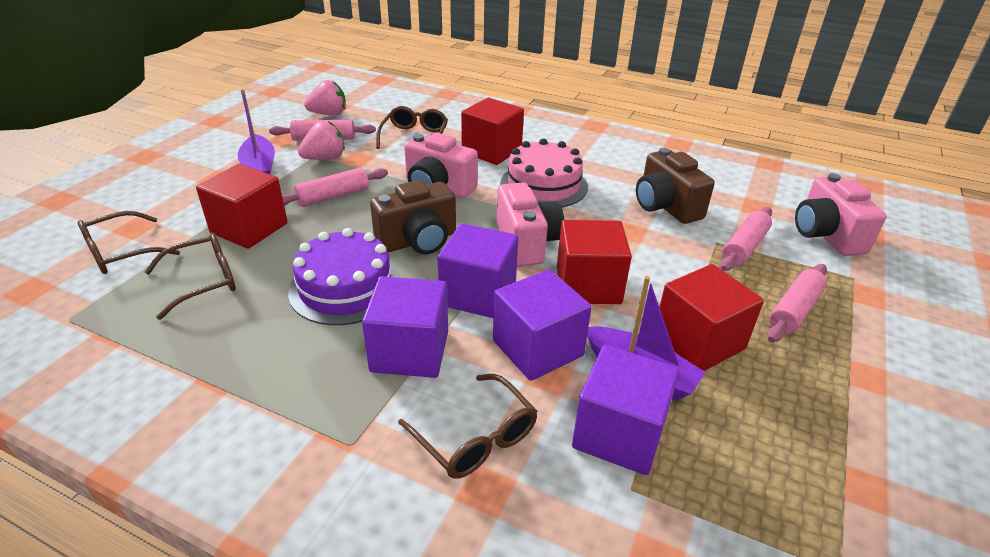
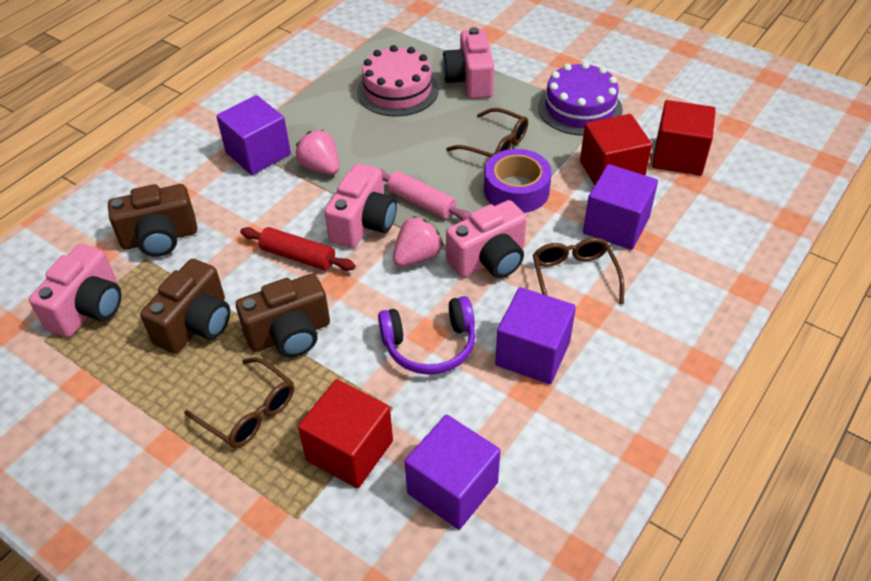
brown camera: 2 -> 3
brown glasses: 4 -> 3
pink camera: 3 -> 4
pink rolling pin: 4 -> 1
purple boat: 2 -> 0
purple headphones: 0 -> 1
purple tape: 0 -> 1
red cube: 4 -> 3
red rolling pin: 0 -> 1

